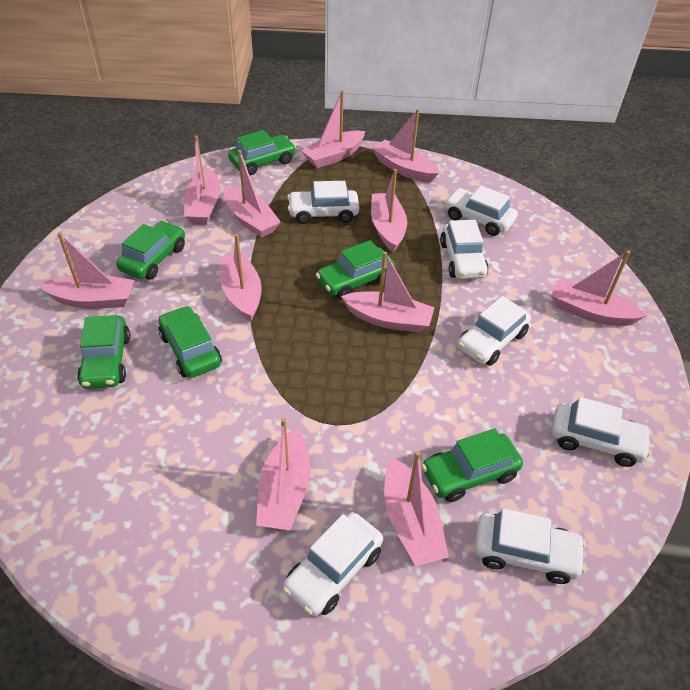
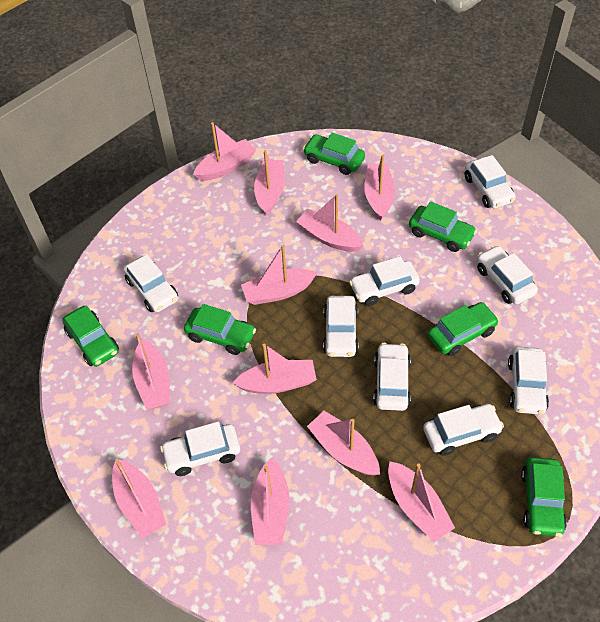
white car: 7 -> 9

